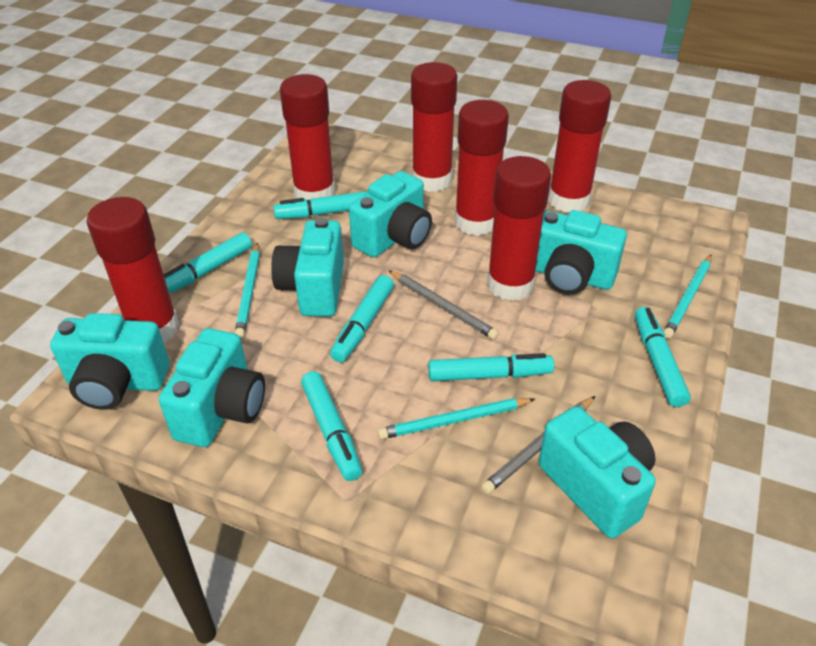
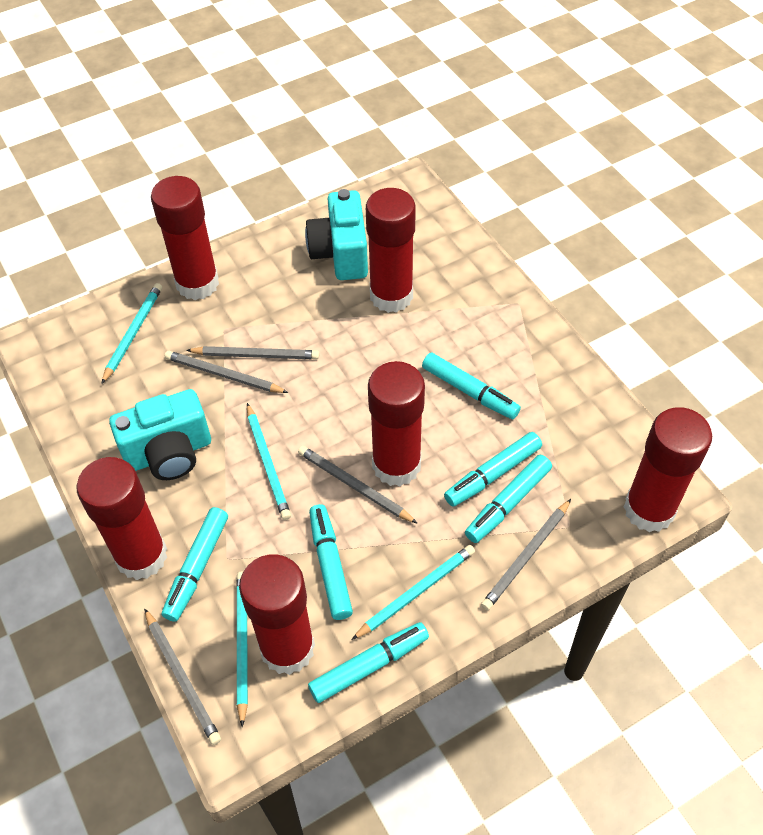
grey pencil: 2 -> 5
turquoise camera: 6 -> 2
turquoise pencil: 3 -> 4

